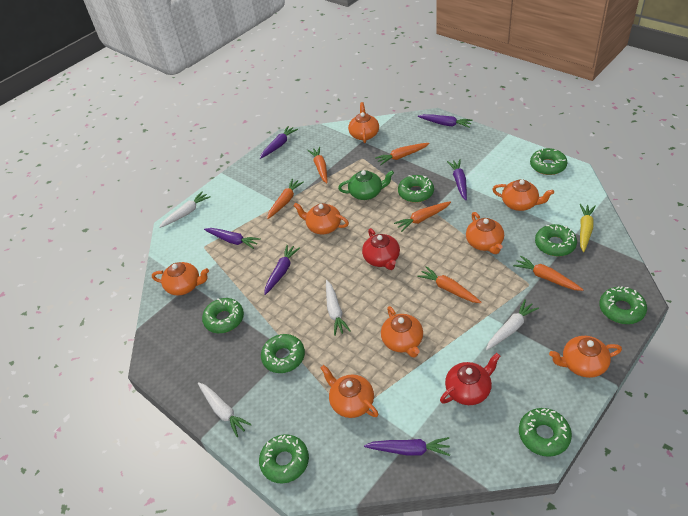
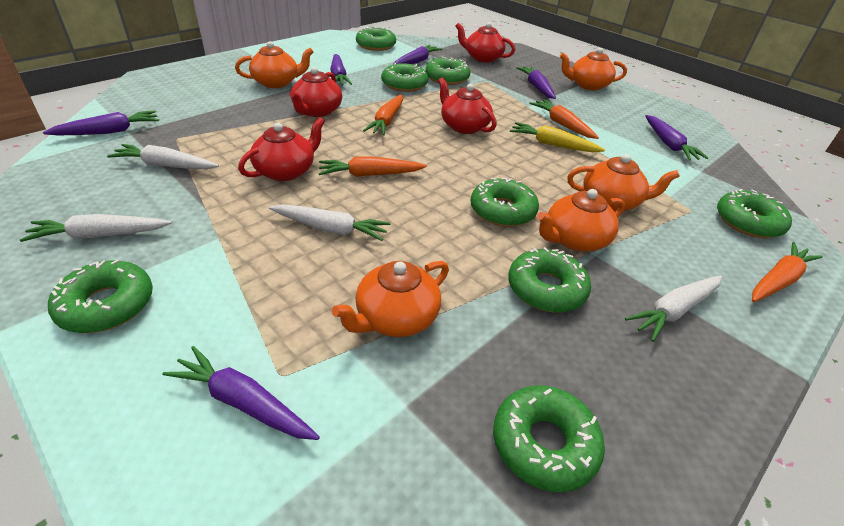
green teapot: 1 -> 0
orange carrot: 6 -> 4
orange teapot: 8 -> 5
red teapot: 2 -> 4

